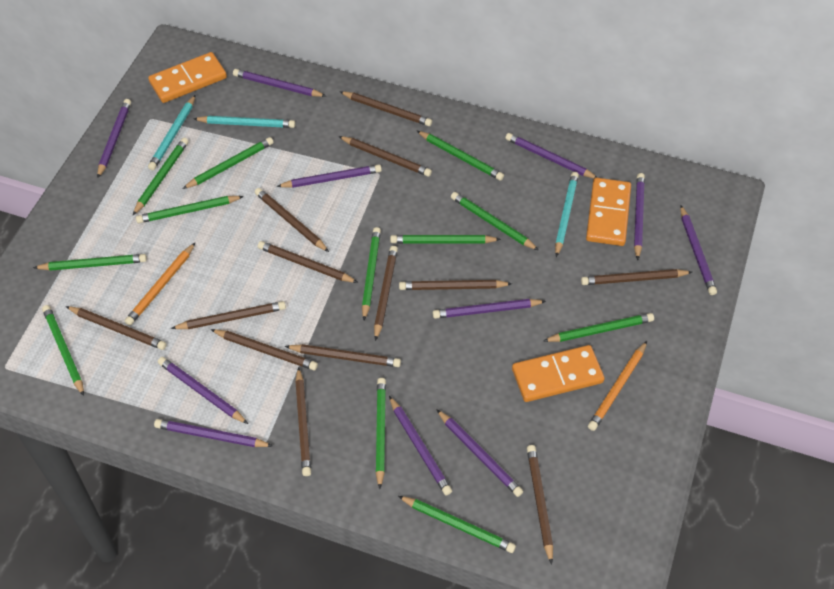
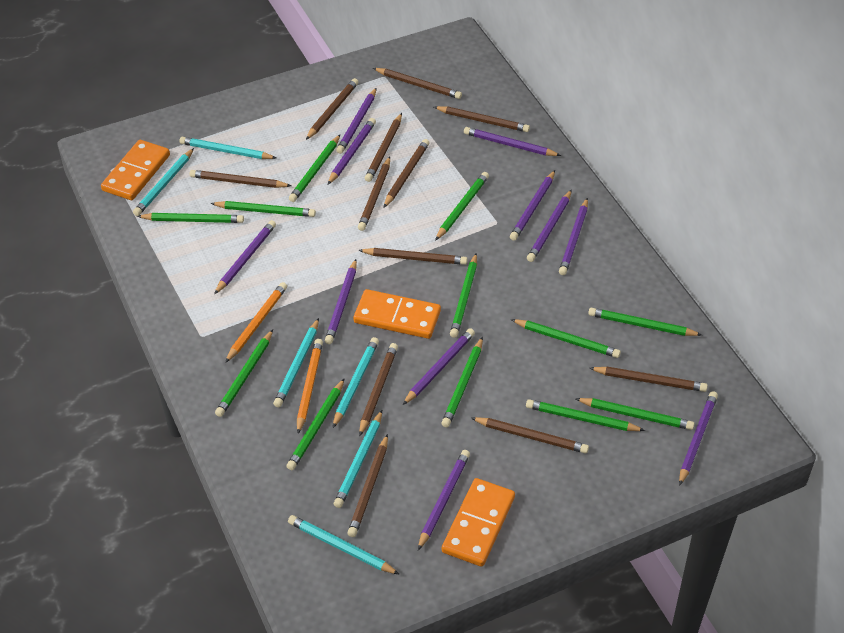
brown pencil: 13 -> 12
turquoise pencil: 3 -> 6

